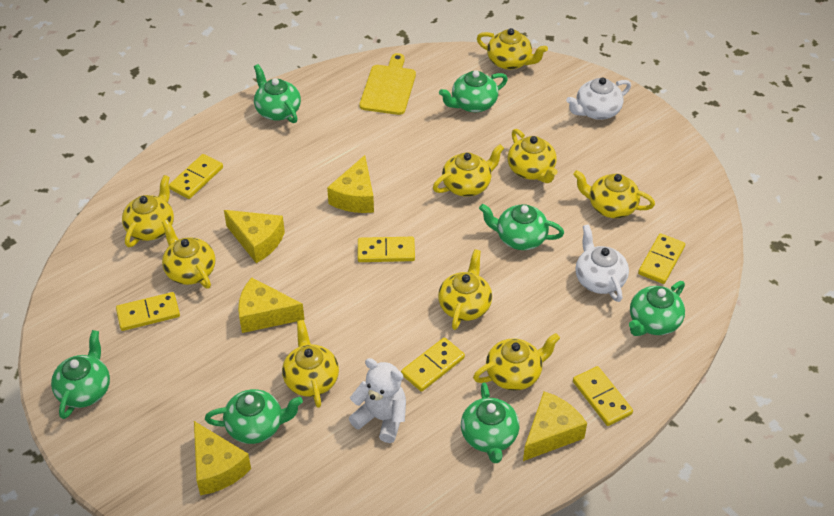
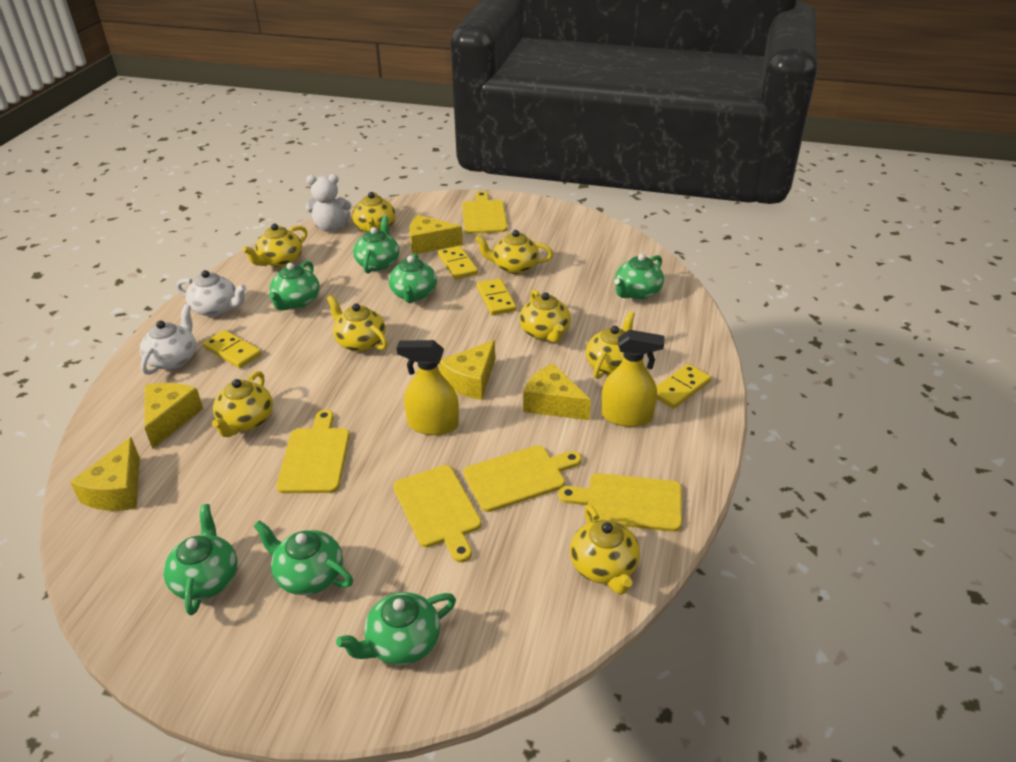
yellow cutting board: 1 -> 5
yellow domino: 6 -> 4
yellow spray bottle: 0 -> 2
yellow teapot: 9 -> 8

